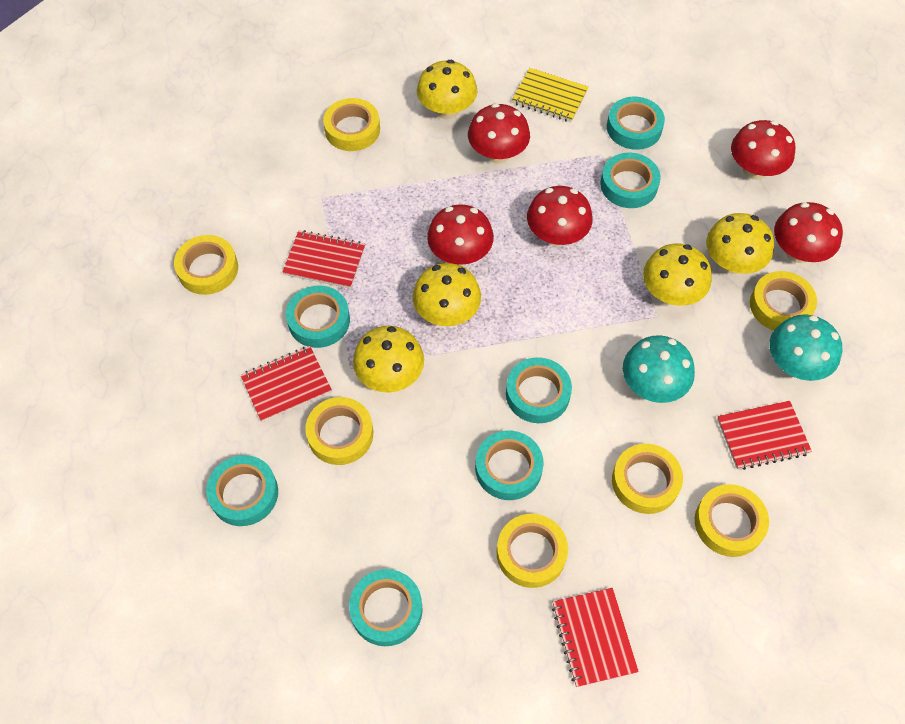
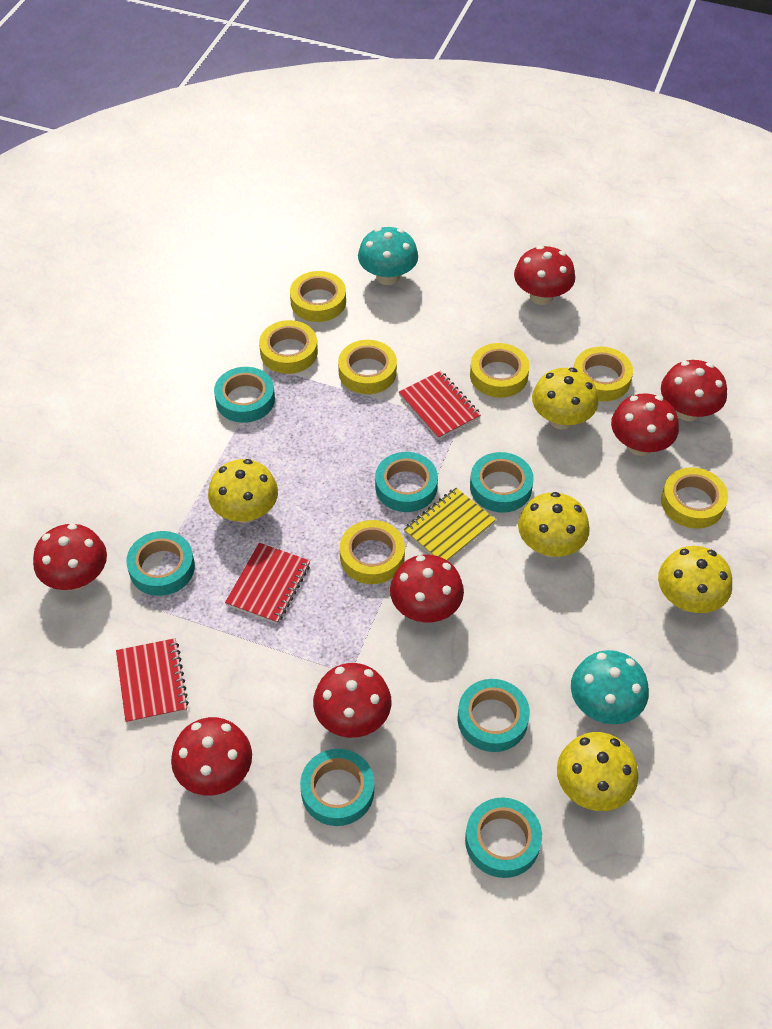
red mushroom: 5 -> 7
red notebook: 4 -> 3

